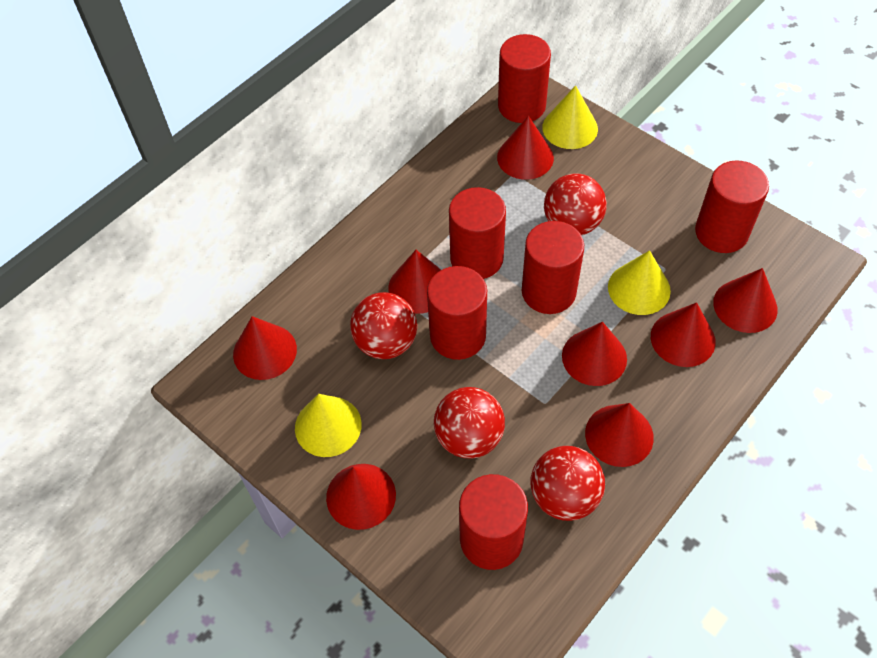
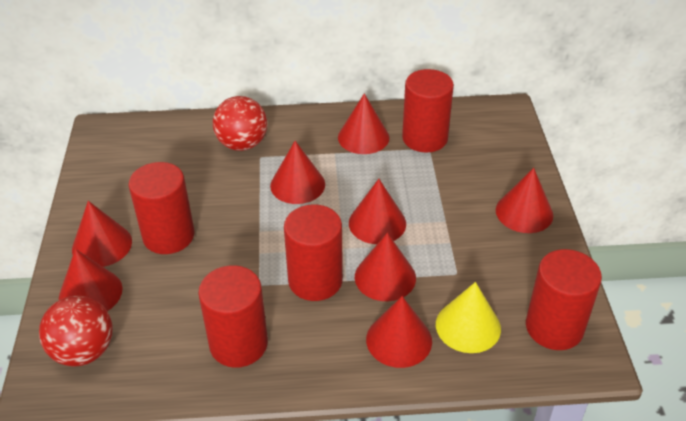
red ball: 4 -> 2
red cylinder: 6 -> 5
yellow cone: 3 -> 1

